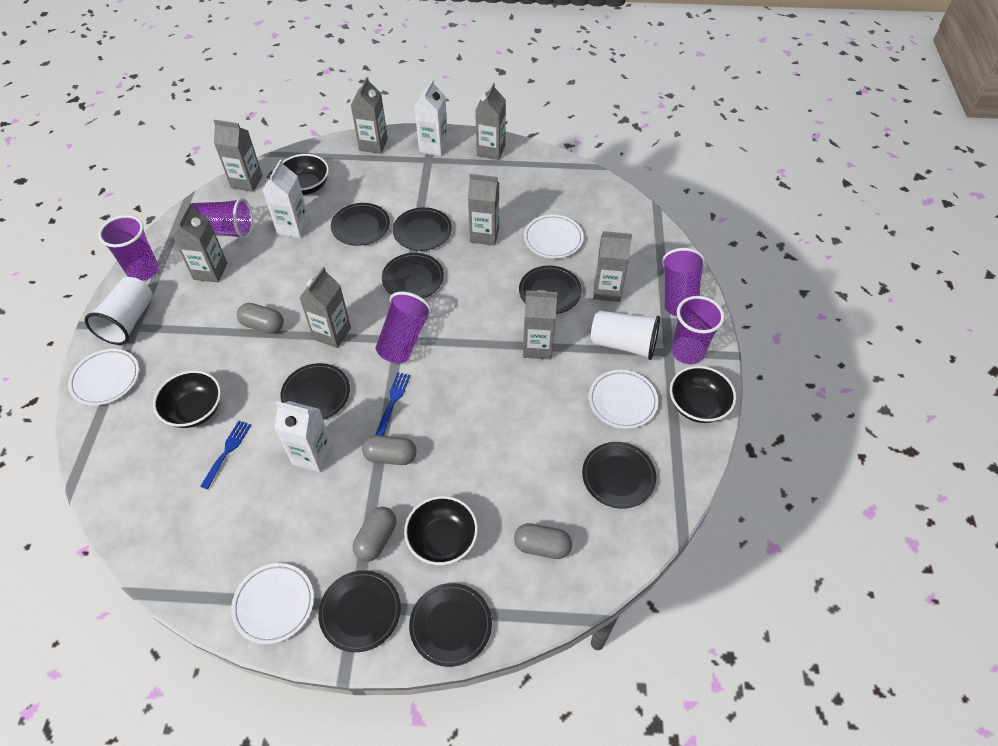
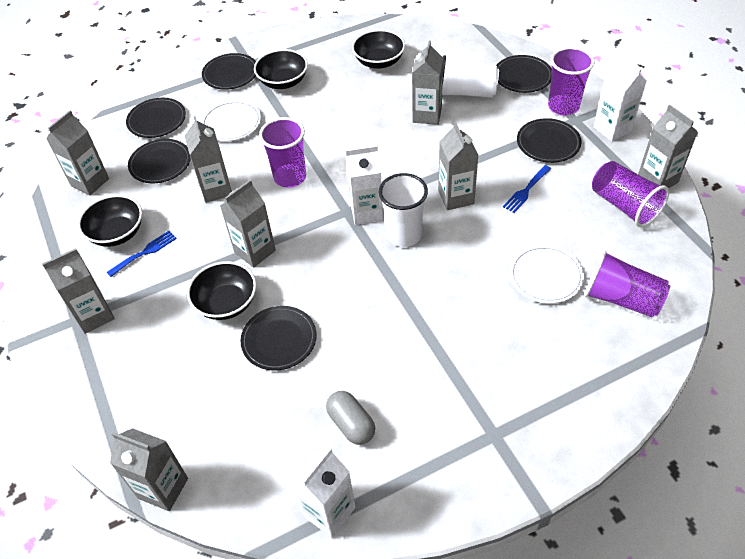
black plate: 8 -> 6
grey capsule: 4 -> 1
purple cup: 5 -> 4
white plate: 4 -> 2

